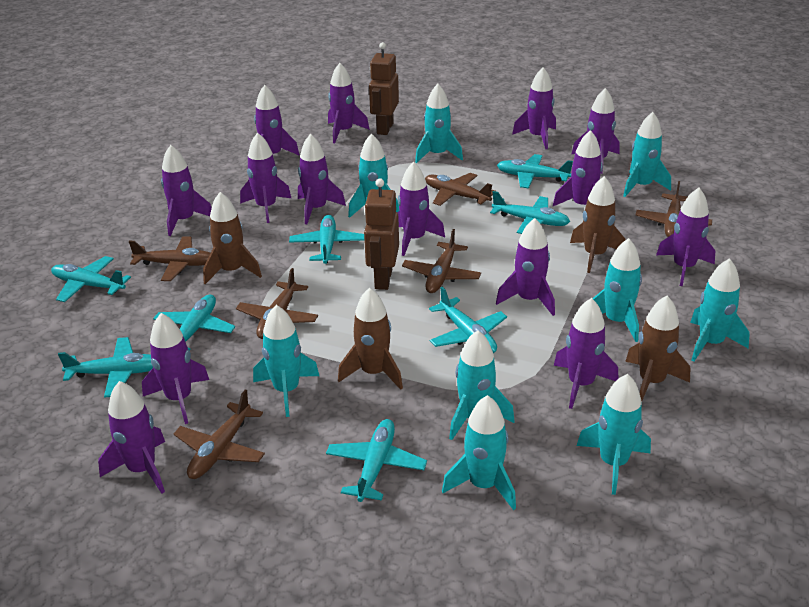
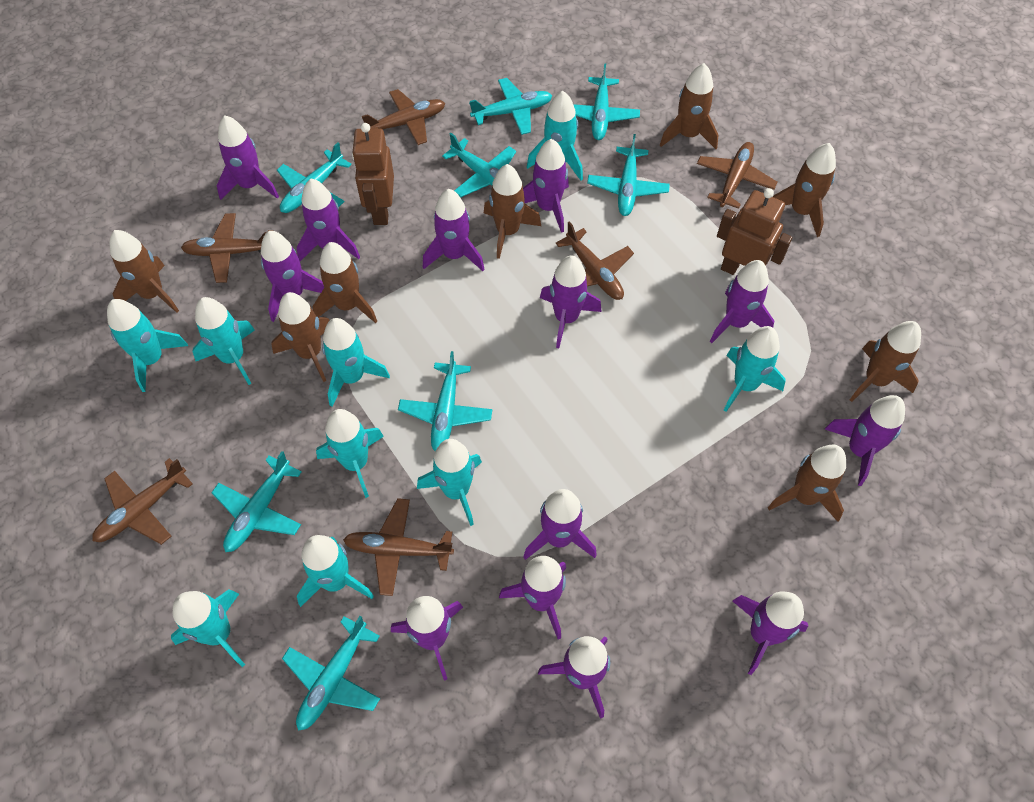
brown rocket: 4 -> 8
purple rocket: 14 -> 13

